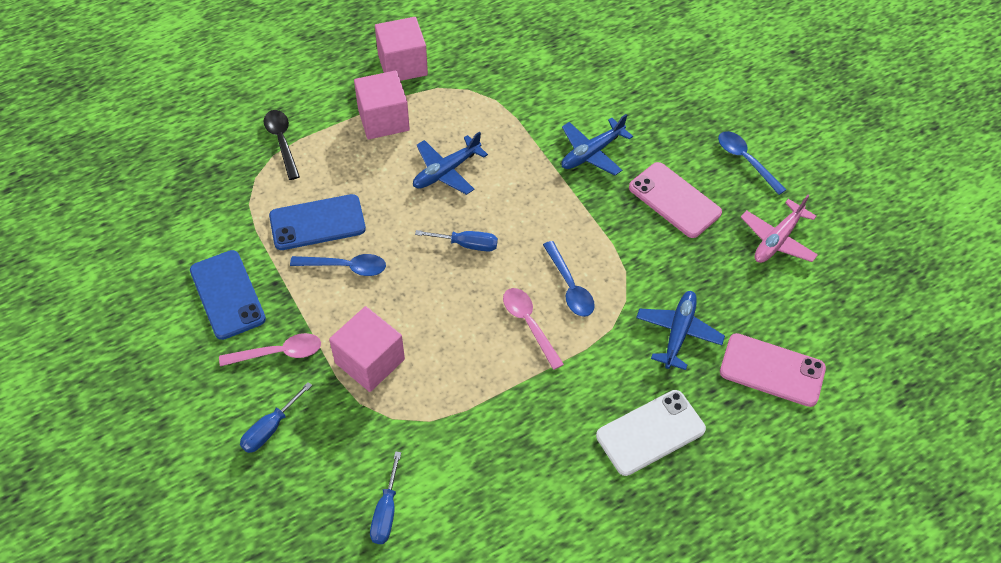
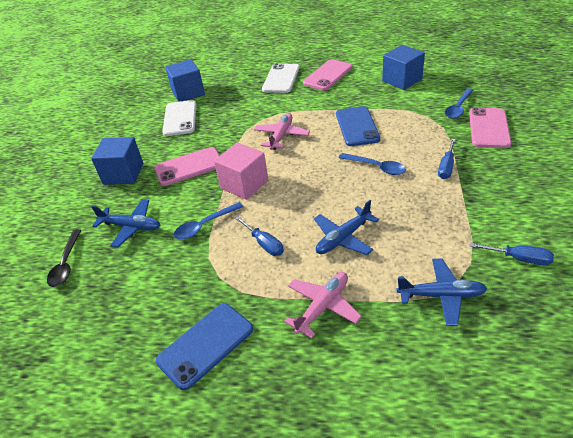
blue cube: 0 -> 3
pink cube: 3 -> 1
pink phone: 2 -> 3
pink plane: 1 -> 2
pink spoon: 2 -> 0
white phone: 1 -> 2

